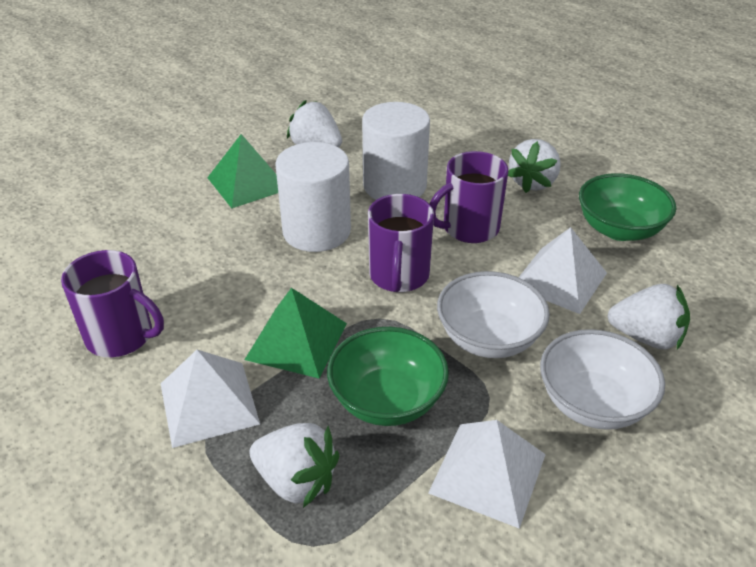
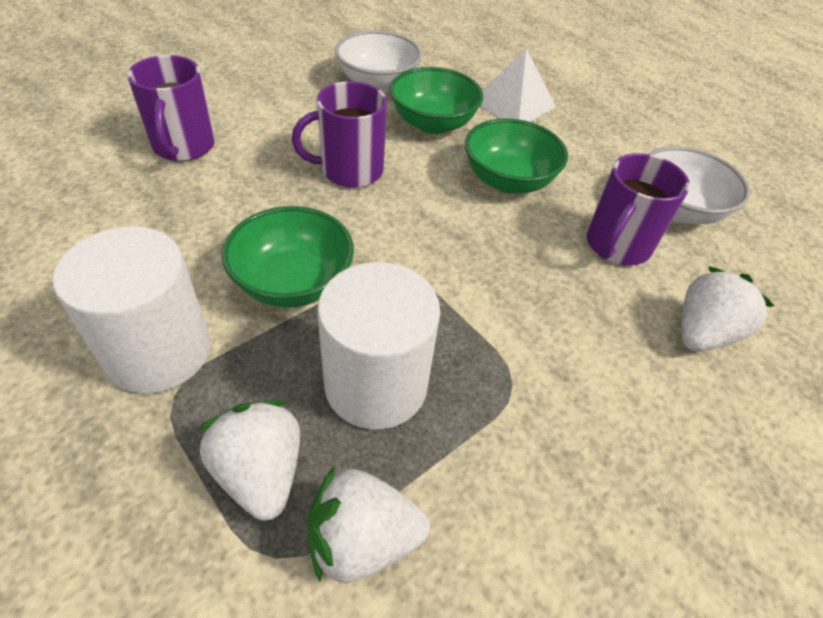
green bowl: 2 -> 3
green pyramid: 2 -> 0
white pyramid: 3 -> 1
white strawberry: 4 -> 3

